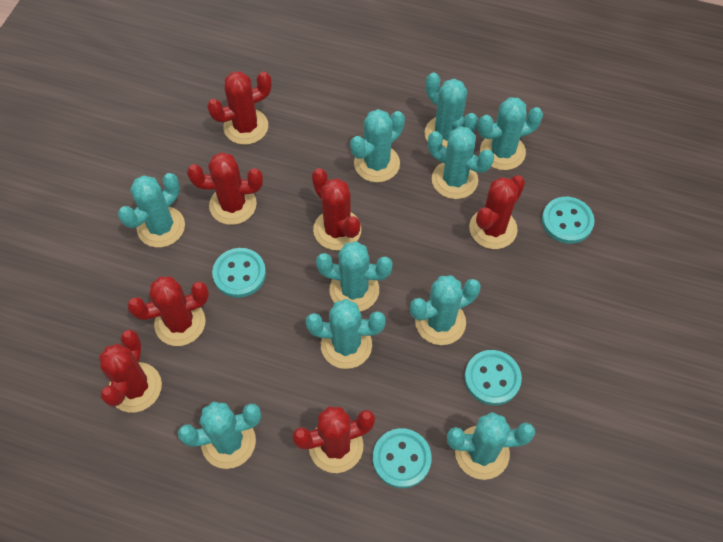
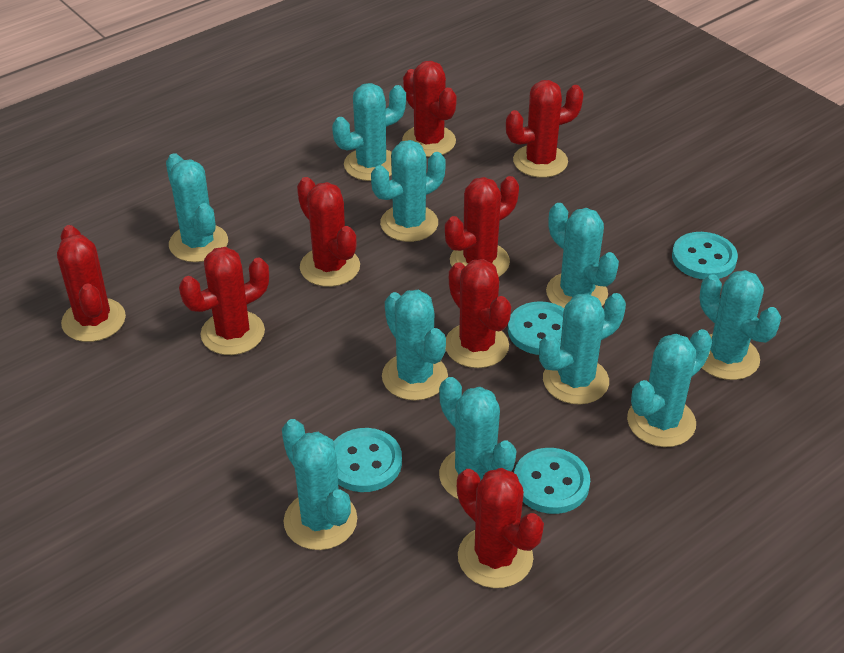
red cactus: 7 -> 8

